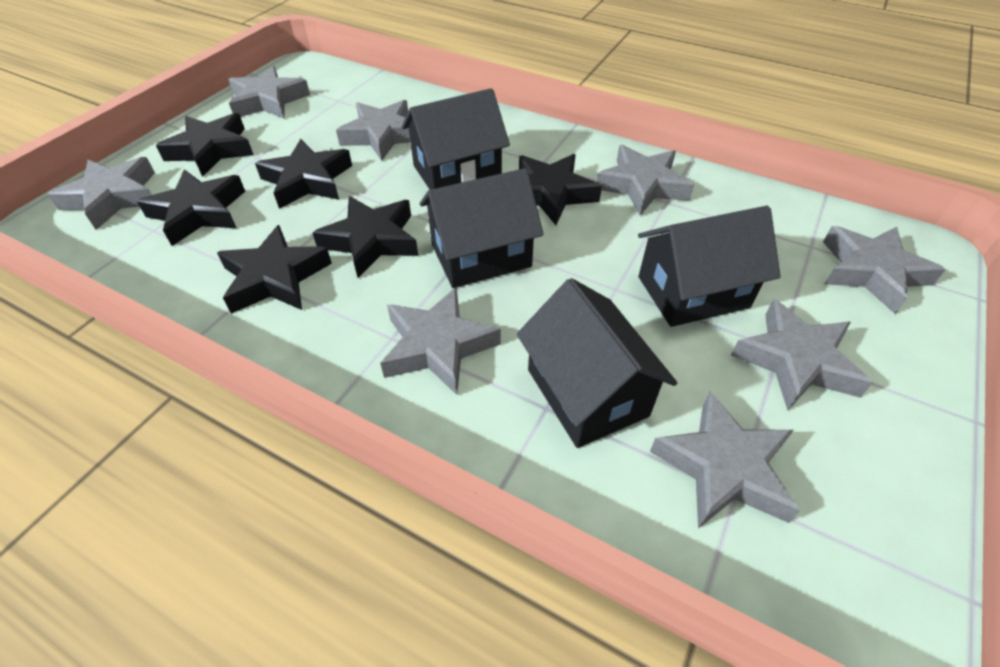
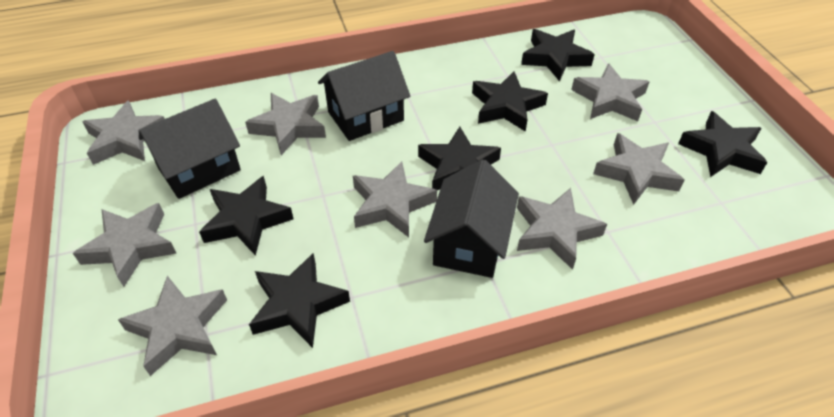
black house: 4 -> 3

